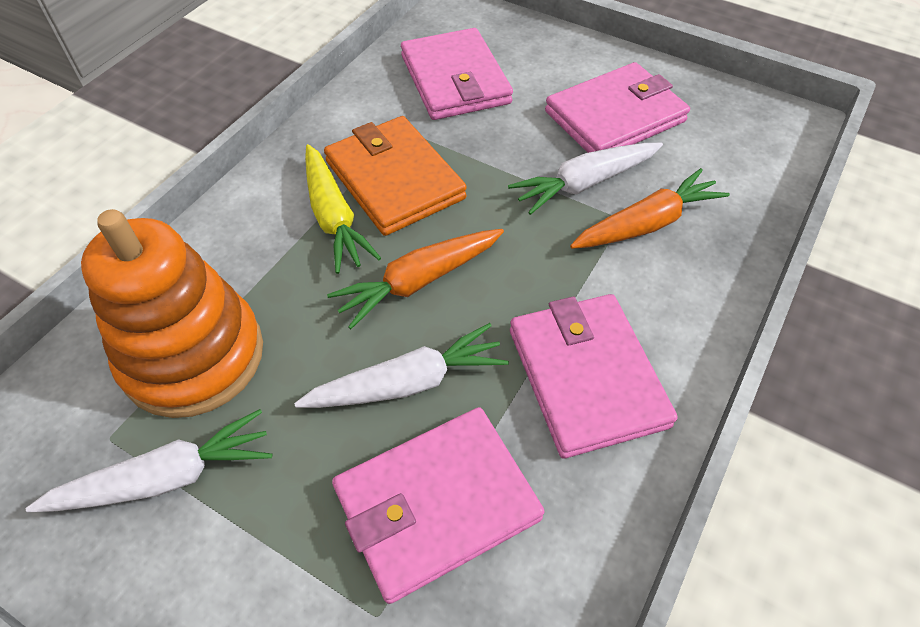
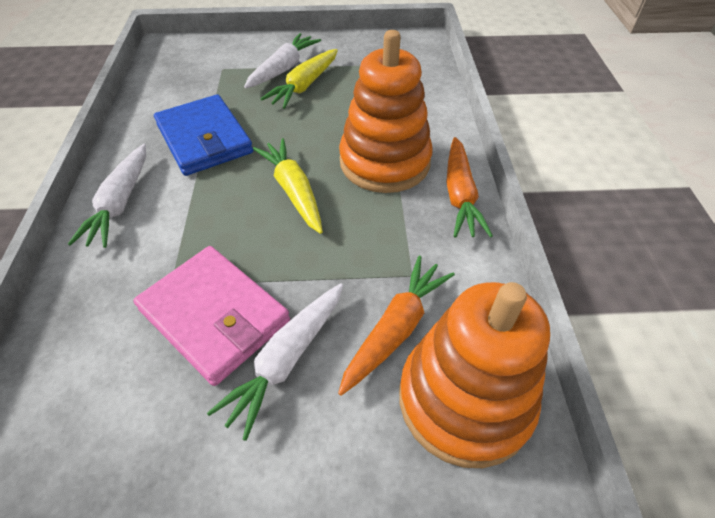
blue wallet: 0 -> 1
orange stacking toy: 1 -> 2
orange wallet: 1 -> 0
pink wallet: 4 -> 1
yellow carrot: 1 -> 2

